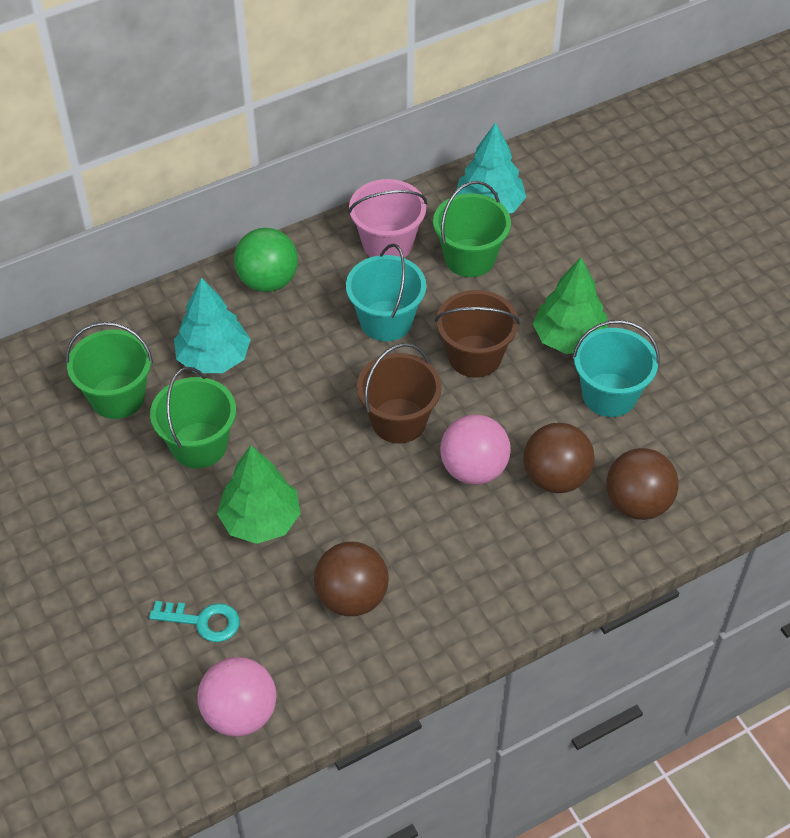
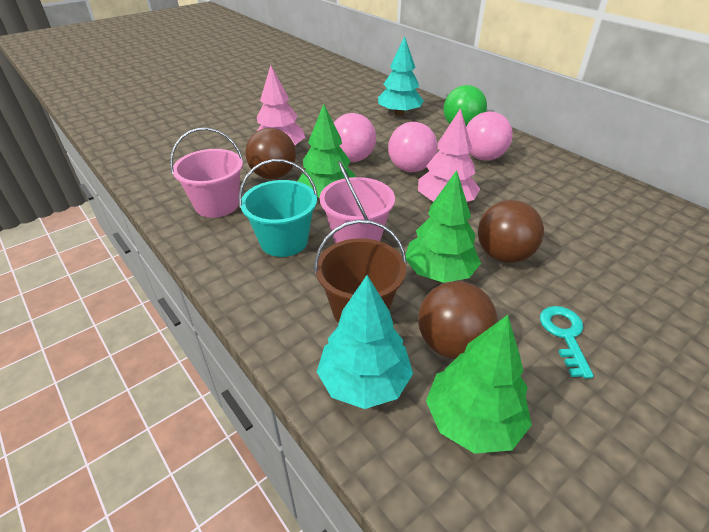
brown bucket: 2 -> 1
green bucket: 3 -> 0
green tree: 2 -> 3
pink ball: 2 -> 3
pink bucket: 1 -> 2
pink tree: 0 -> 2
turquoise bucket: 2 -> 1

